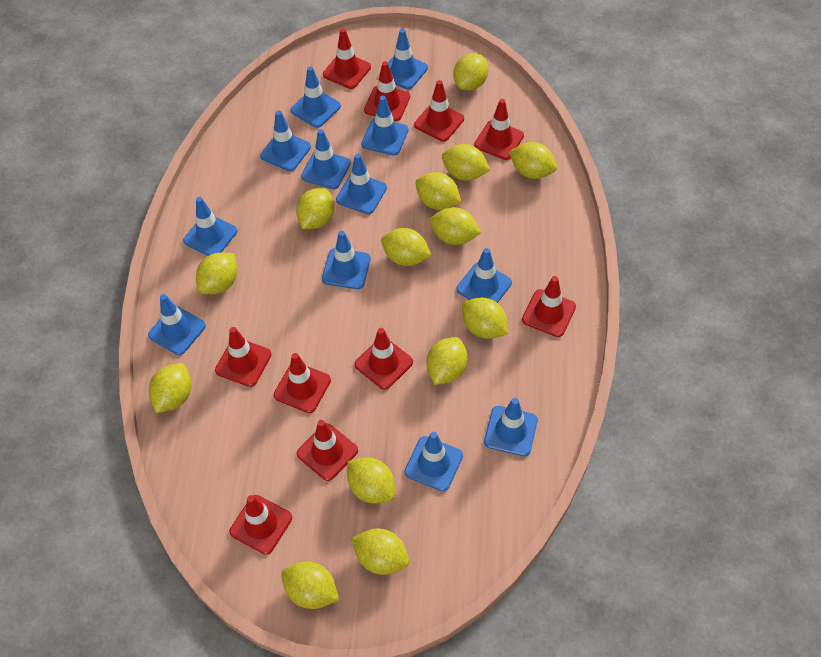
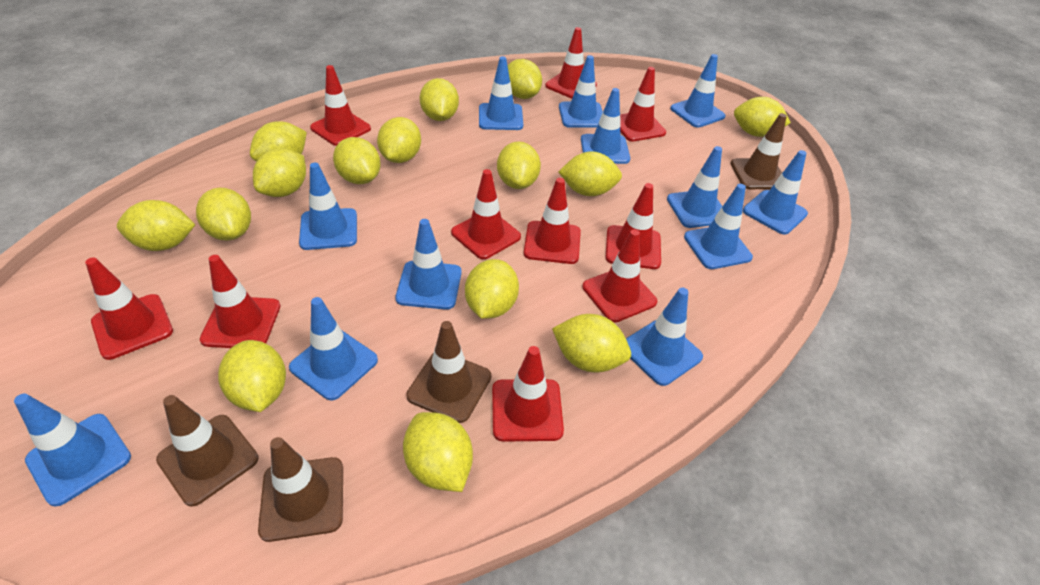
brown traffic cone: 0 -> 4
yellow lemon: 14 -> 15

